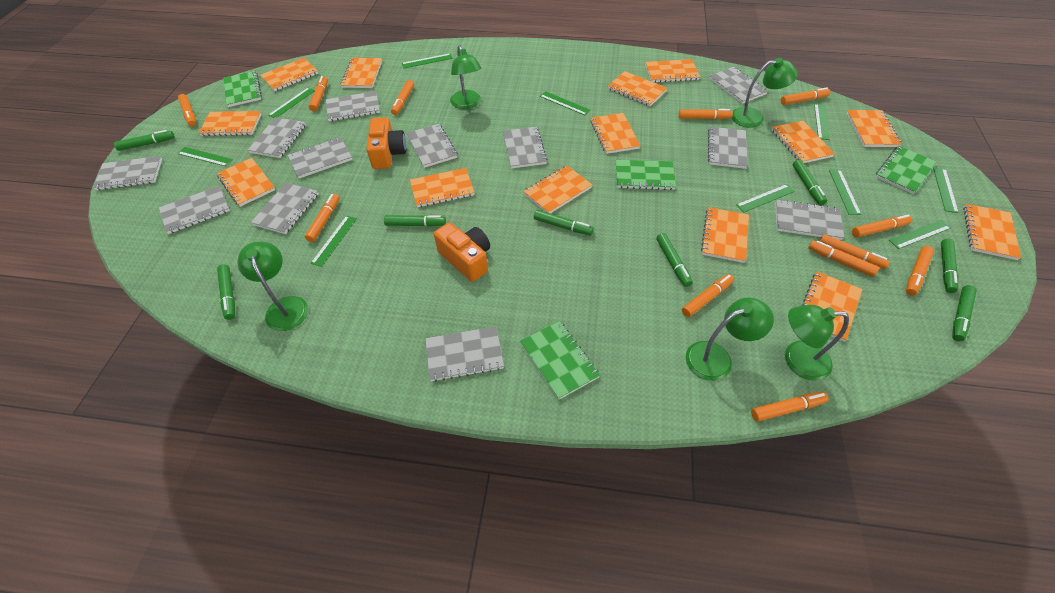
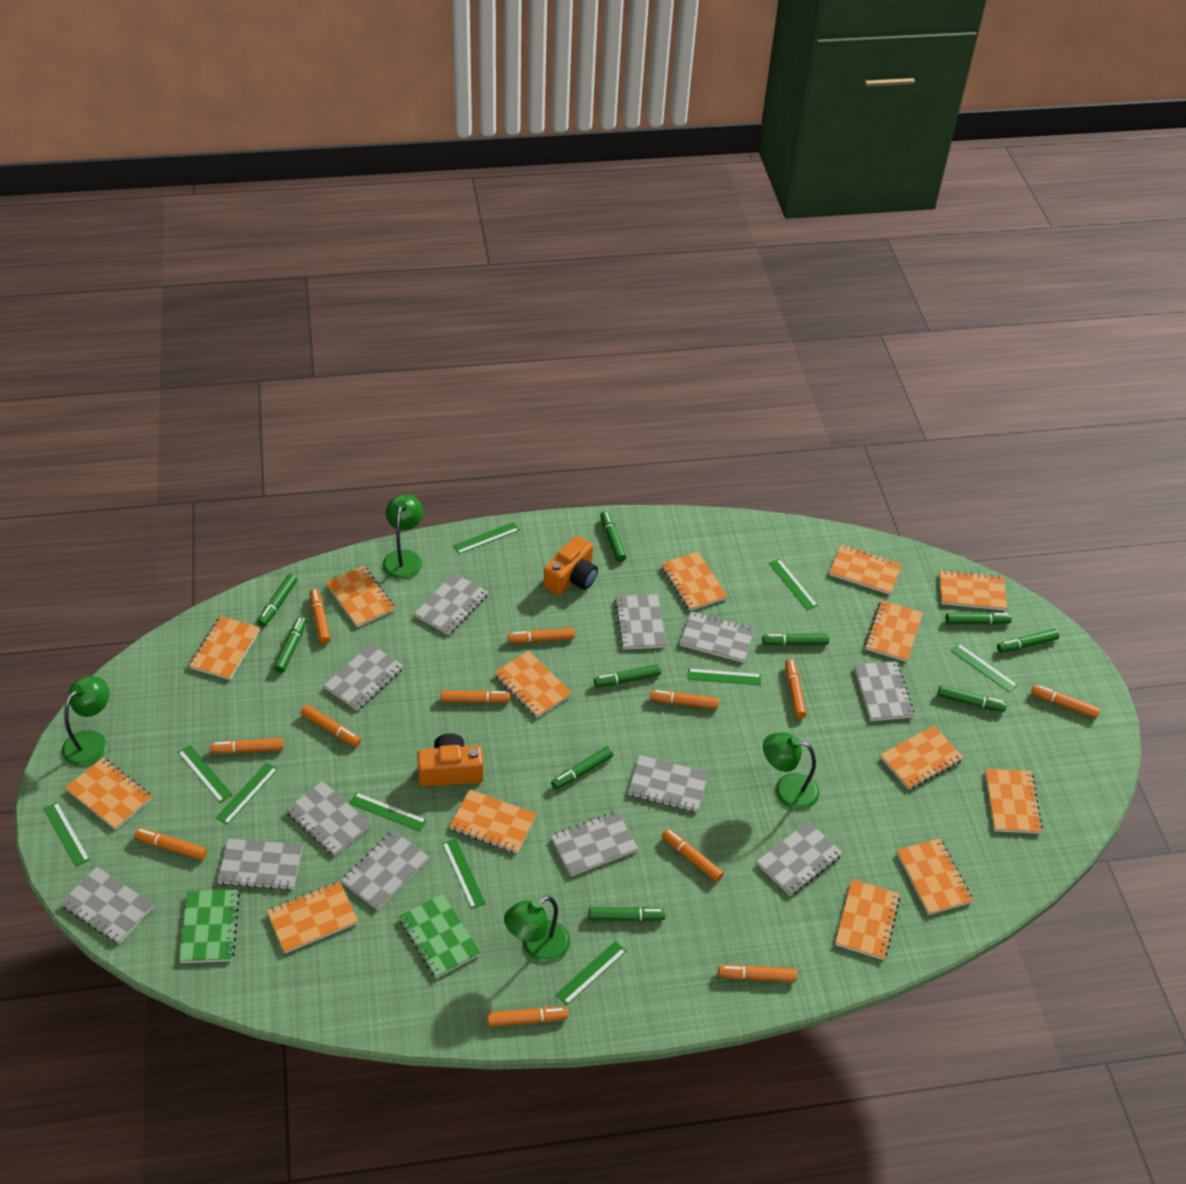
green lamp: 5 -> 4
green marker: 8 -> 10
green notebook: 4 -> 2

